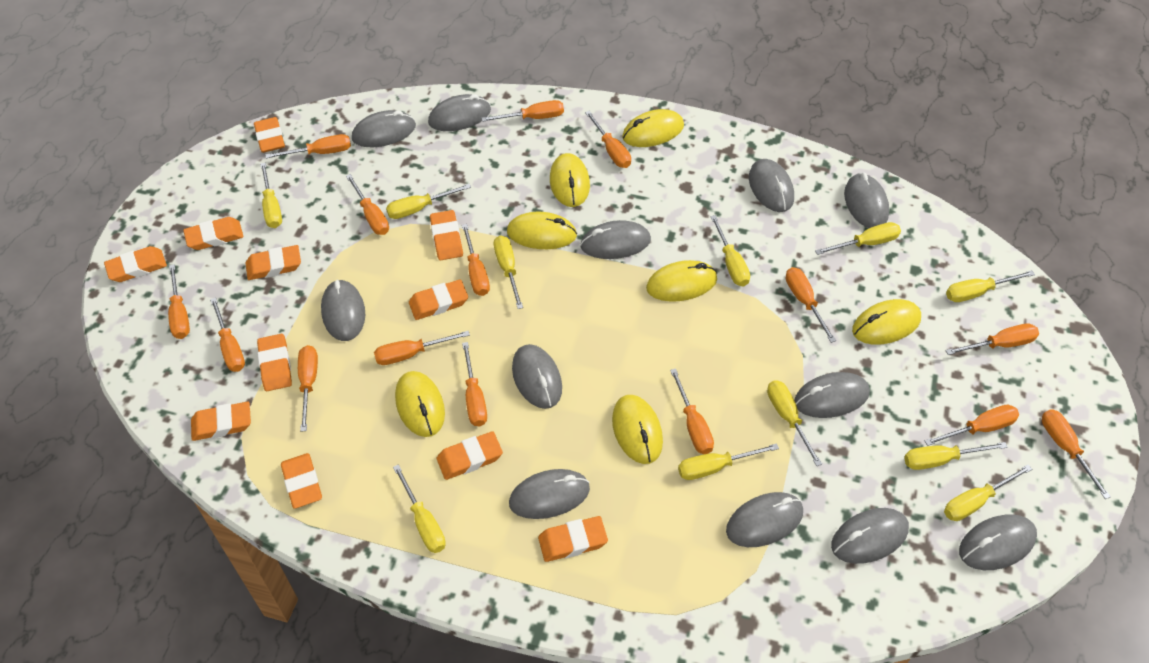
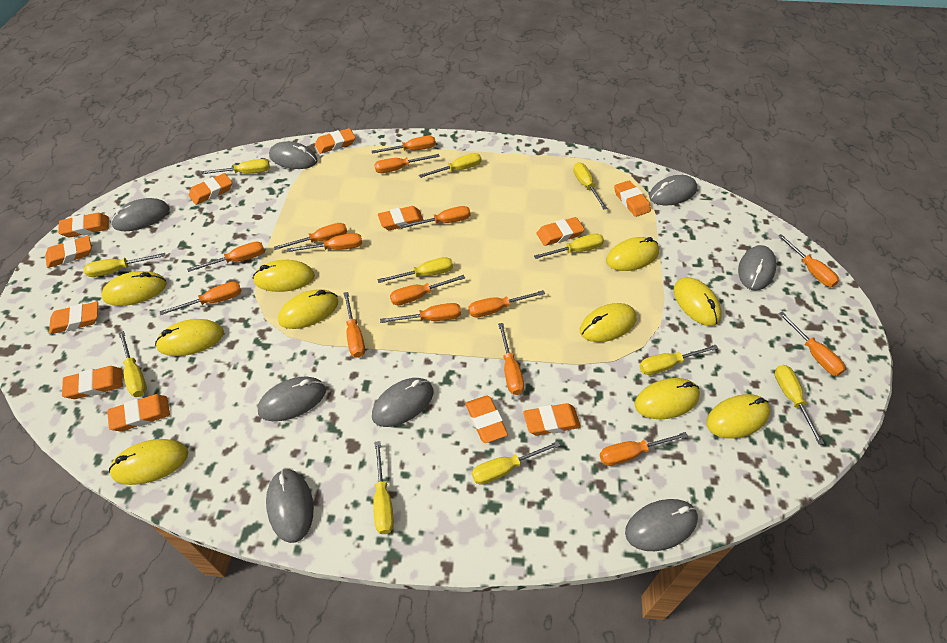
grey mouse: 12 -> 8
orange eraser: 11 -> 12
yellow mouse: 7 -> 10

